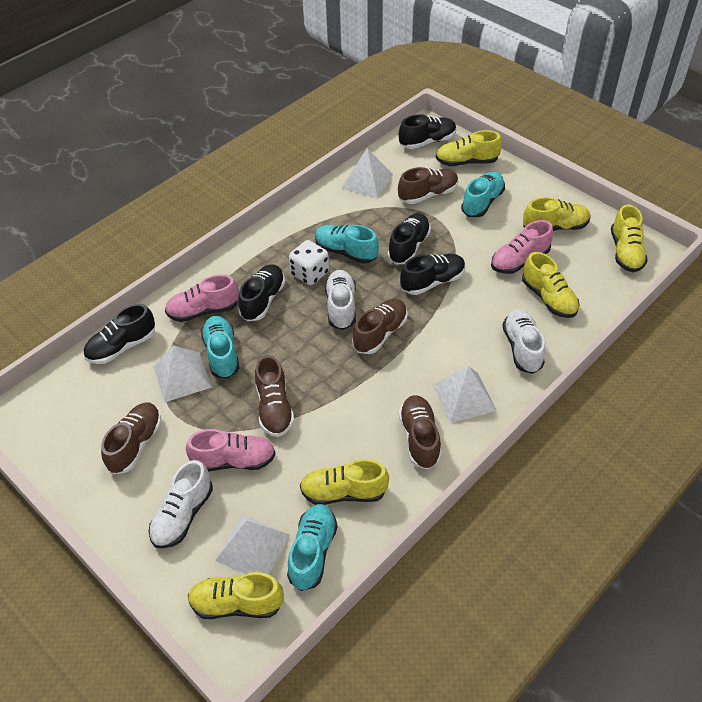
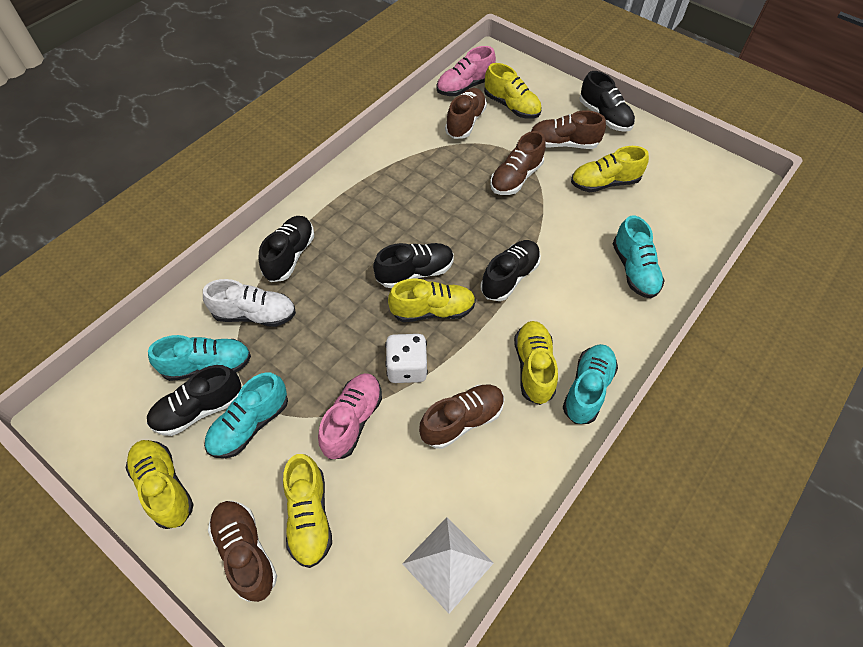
pink shoe: 3 -> 2
white pyramid: 4 -> 1
white shoe: 3 -> 1

